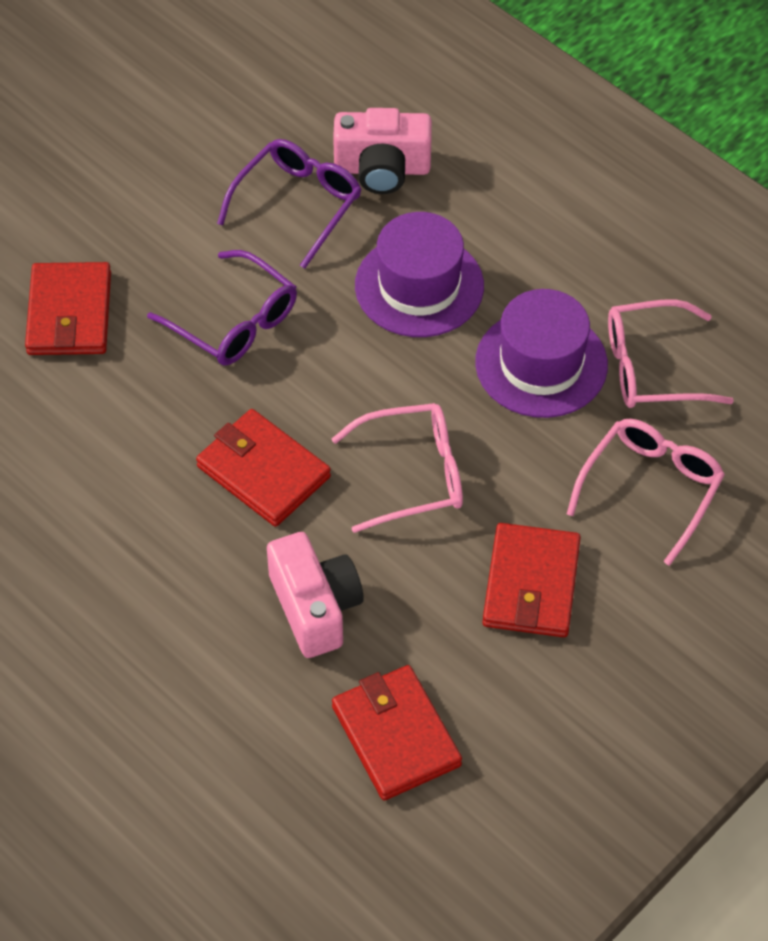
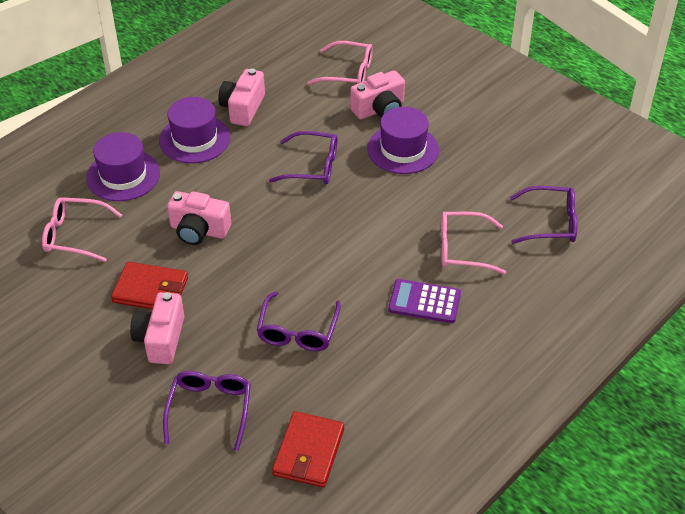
pink camera: 2 -> 4
purple calculator: 0 -> 1
purple glasses: 2 -> 4
purple hat: 2 -> 3
red wallet: 4 -> 2

